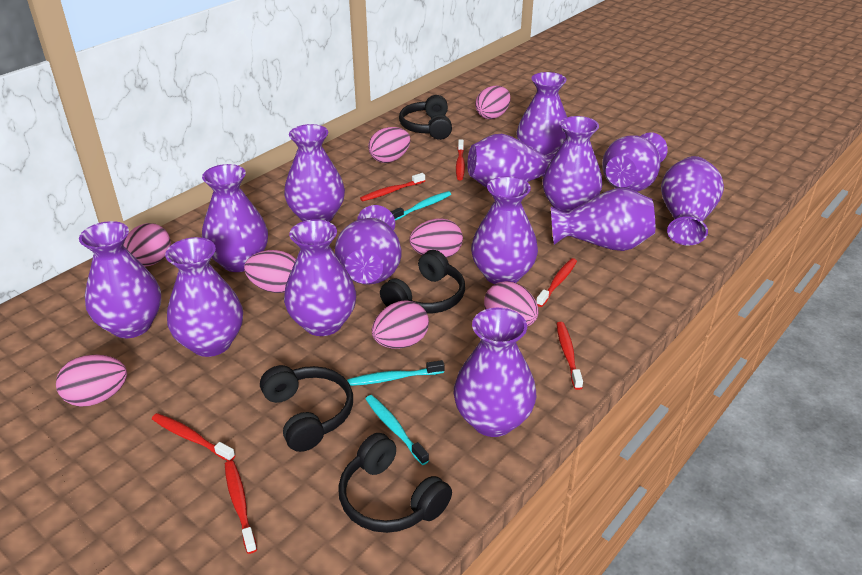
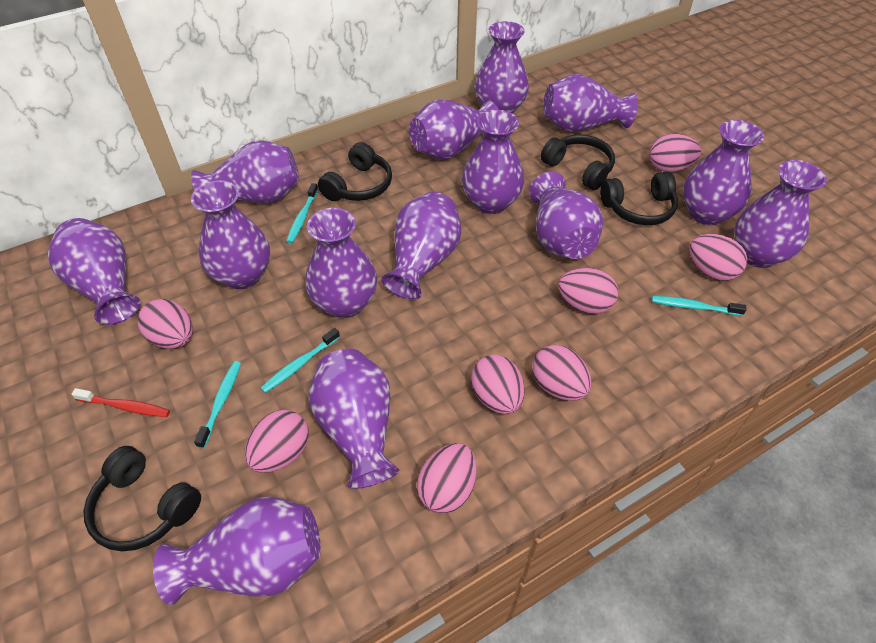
red toothbrush: 6 -> 1
turquoise toothbrush: 3 -> 4

